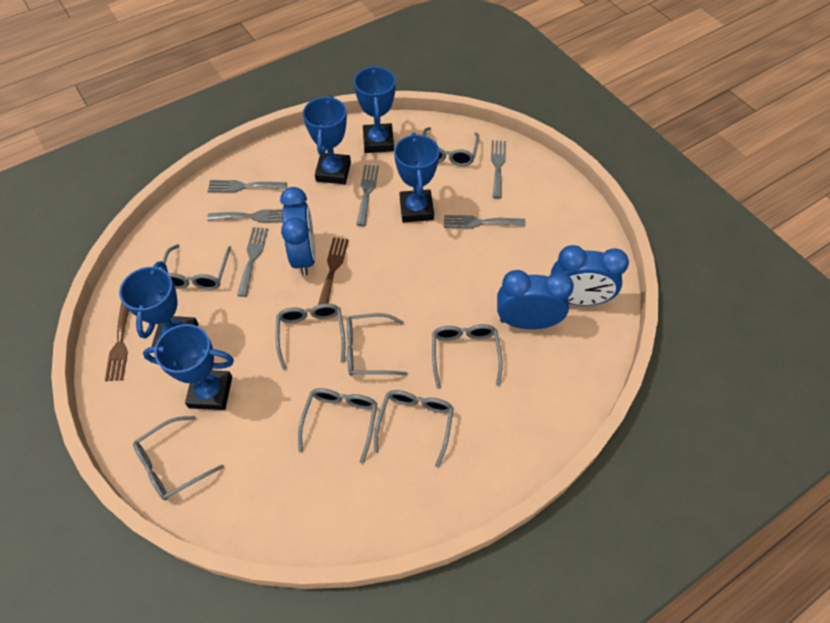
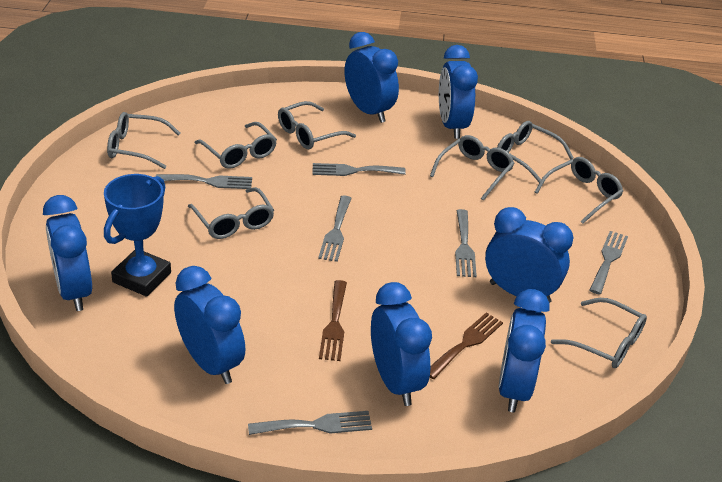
blue clock: 3 -> 7
blue trophy: 5 -> 1

